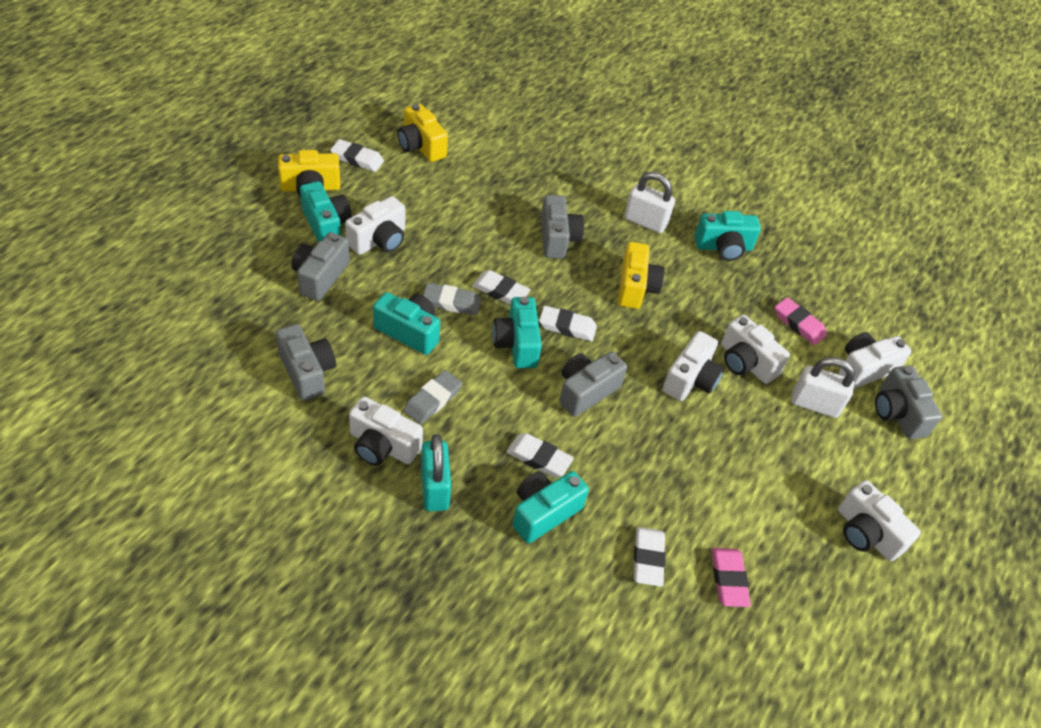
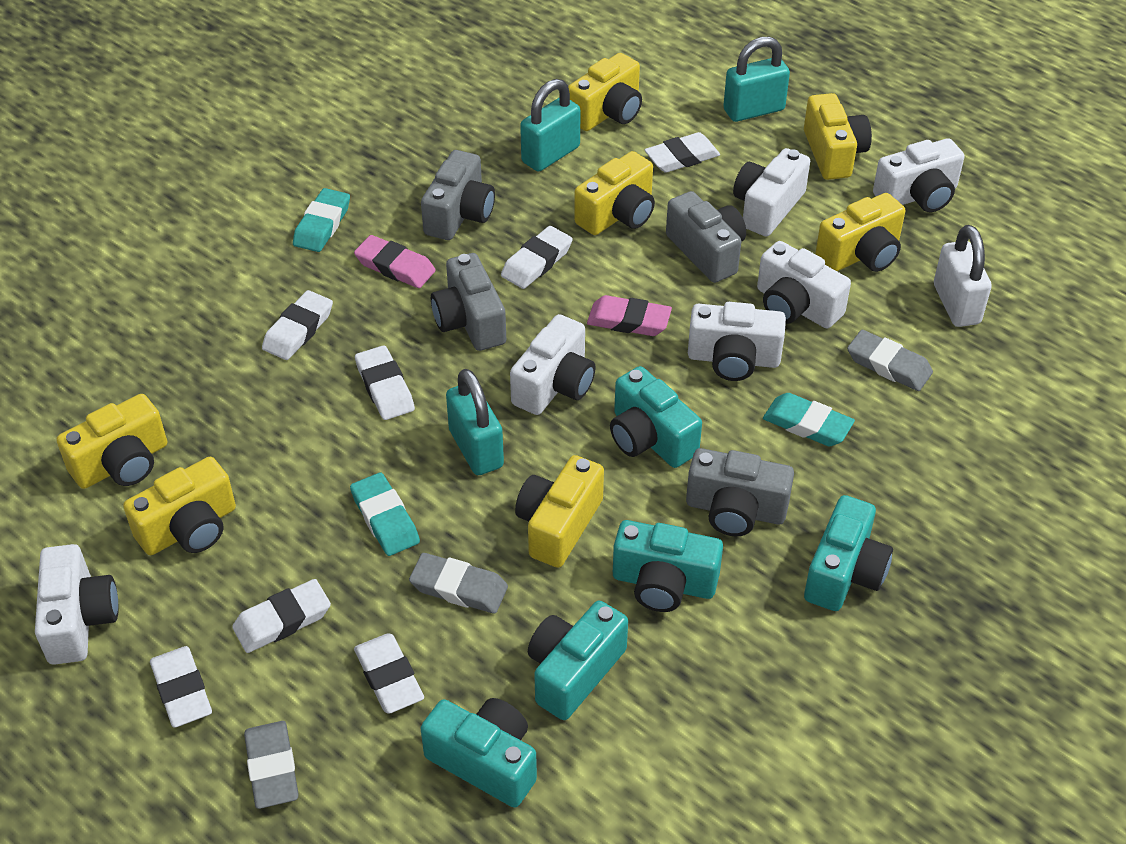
grey camera: 5 -> 4
grey eraser: 2 -> 3
turquoise eraser: 0 -> 3
turquoise padlock: 1 -> 3
white eraser: 5 -> 7
white padlock: 2 -> 1
yellow camera: 3 -> 7

